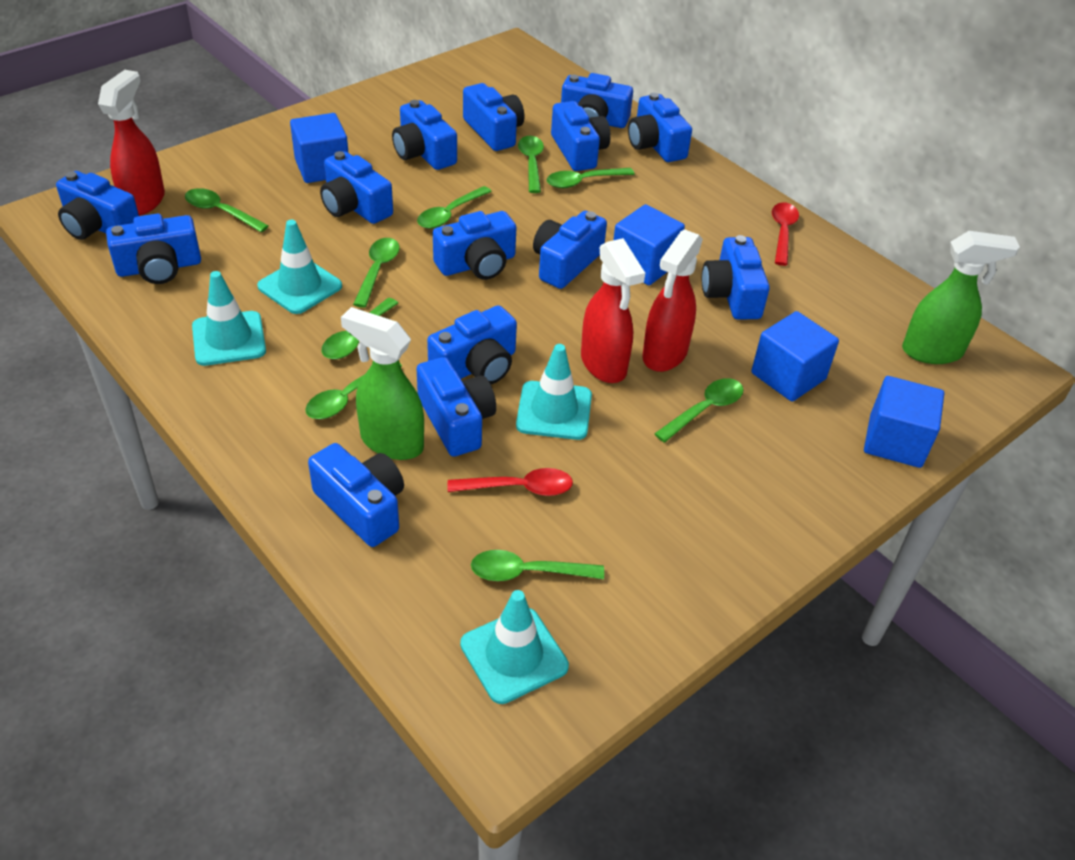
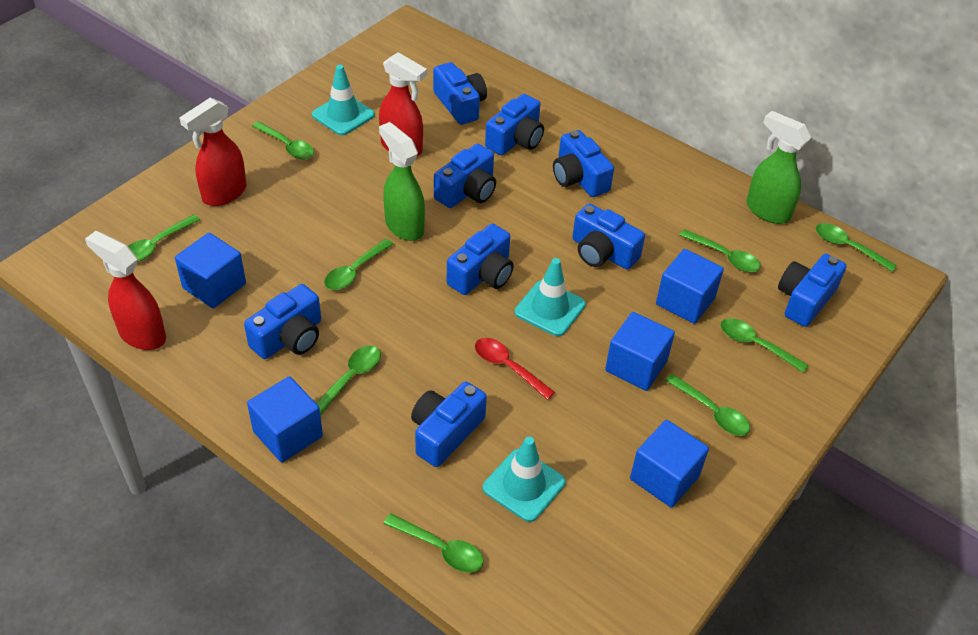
blue camera: 14 -> 9
blue cube: 4 -> 5
red spoon: 2 -> 1
turquoise traffic cone: 4 -> 3

